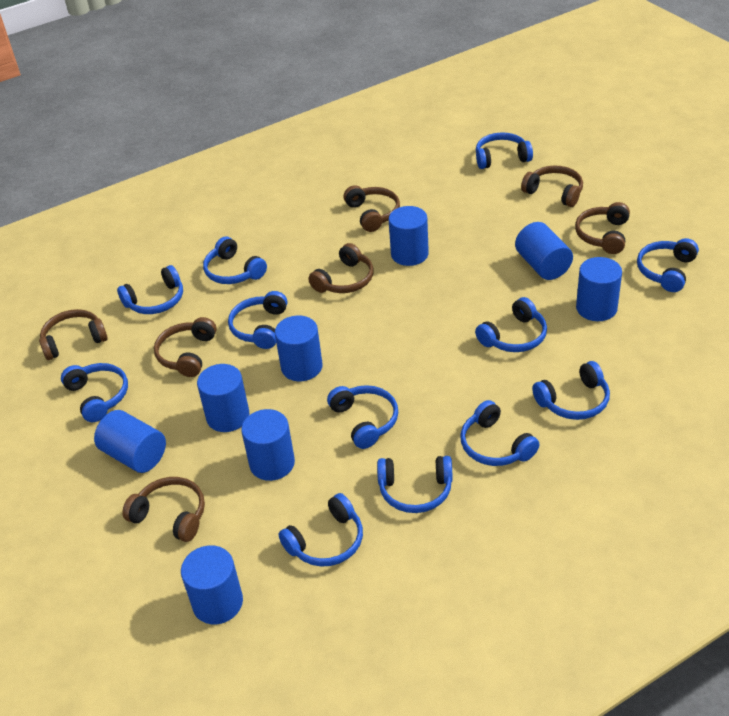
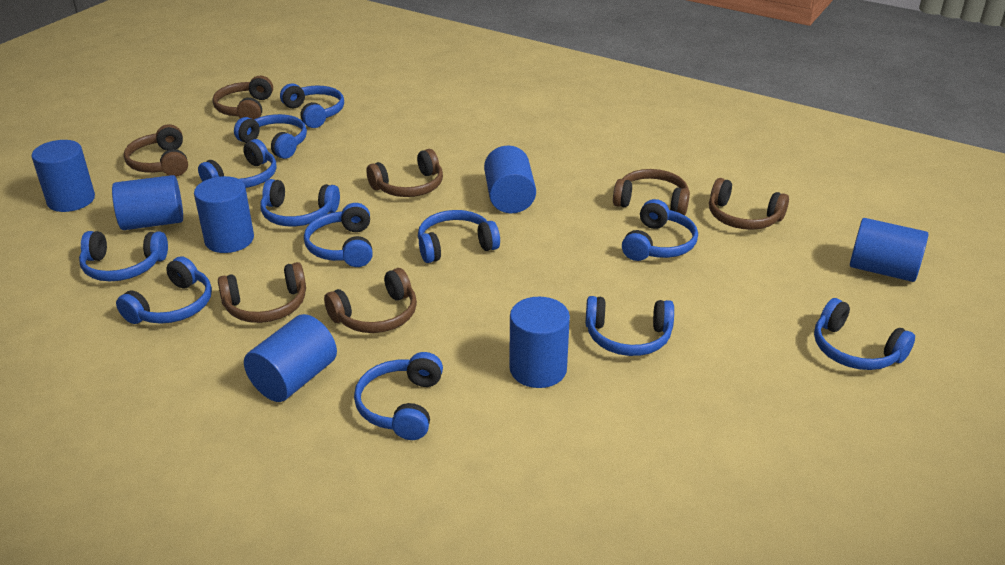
blue cylinder: 8 -> 7

